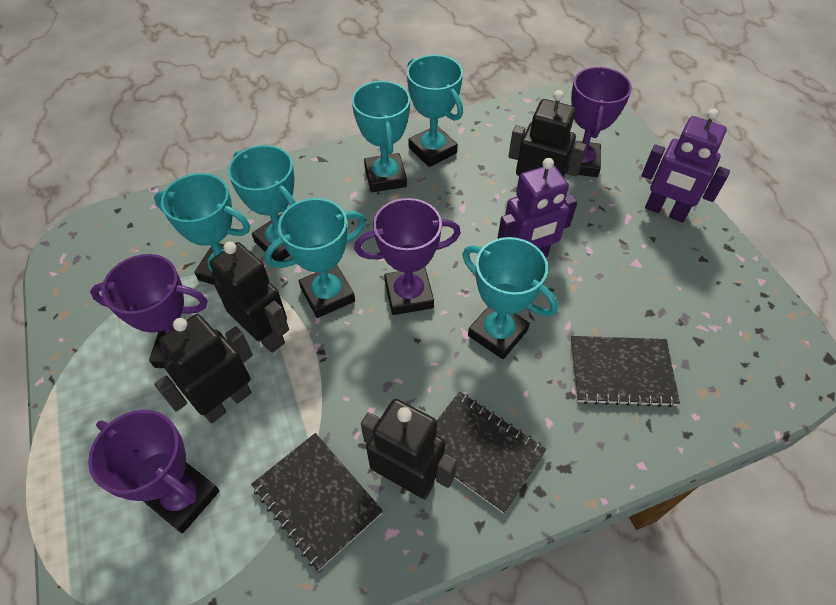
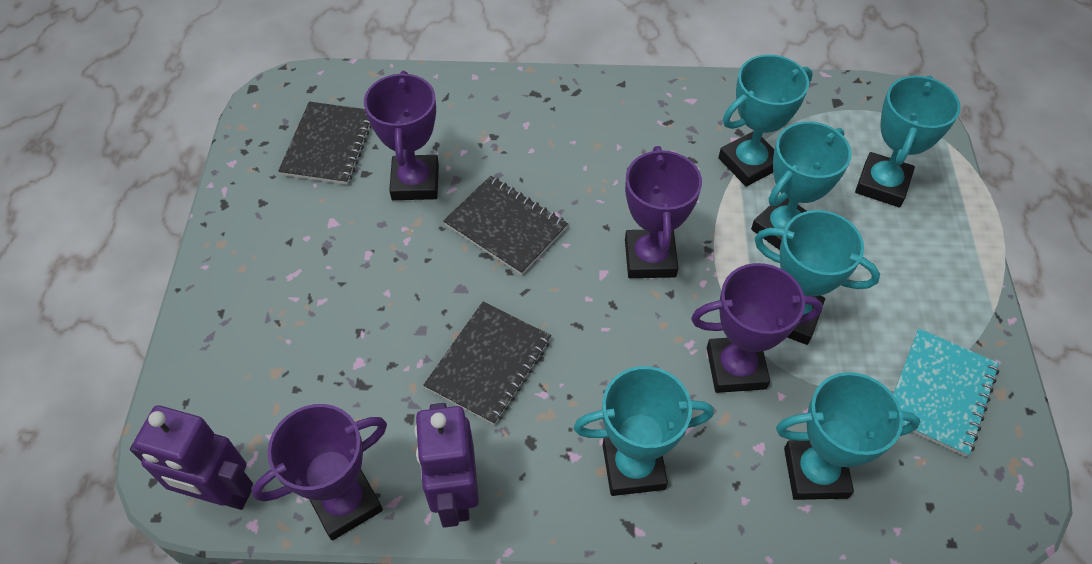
black robot: 4 -> 0
turquoise notebook: 0 -> 1

